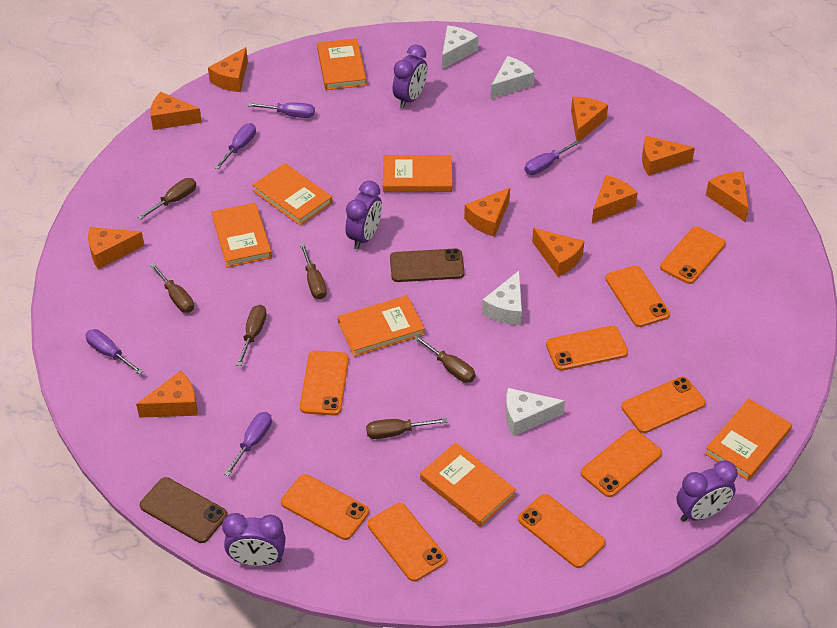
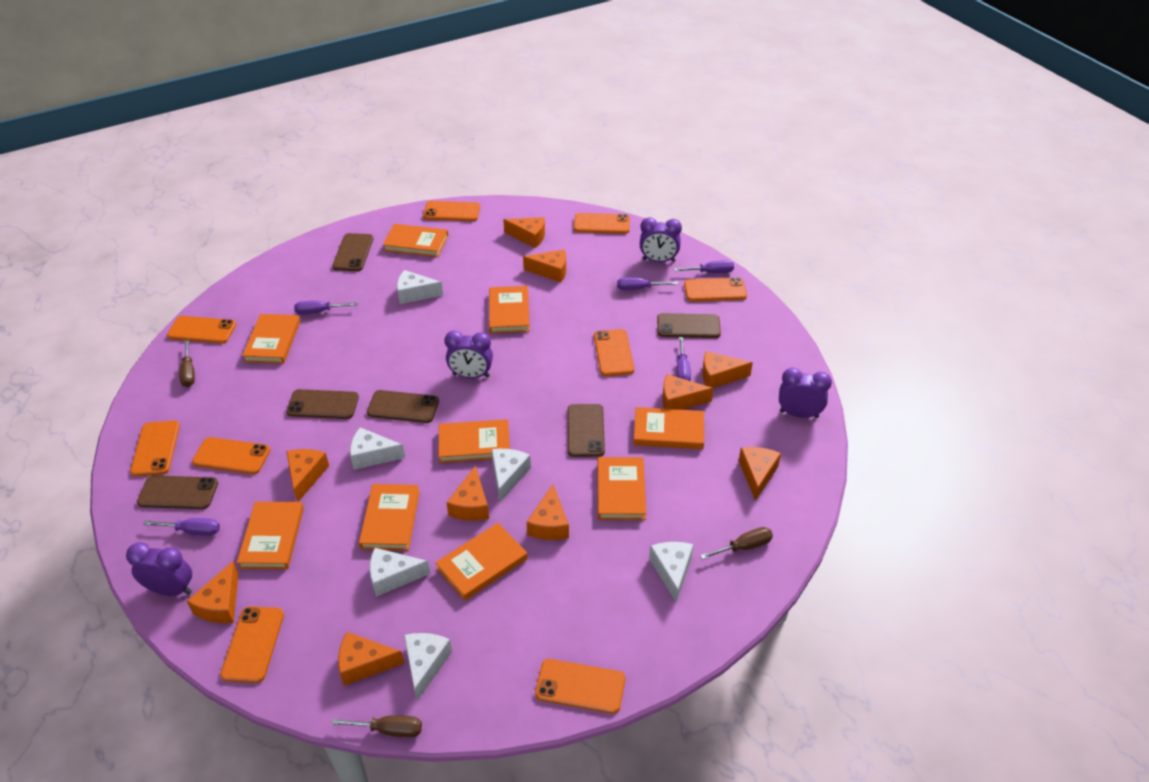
brown phone: 2 -> 6
brown screwdriver: 6 -> 3
orange book: 7 -> 9
white cheese: 4 -> 6

